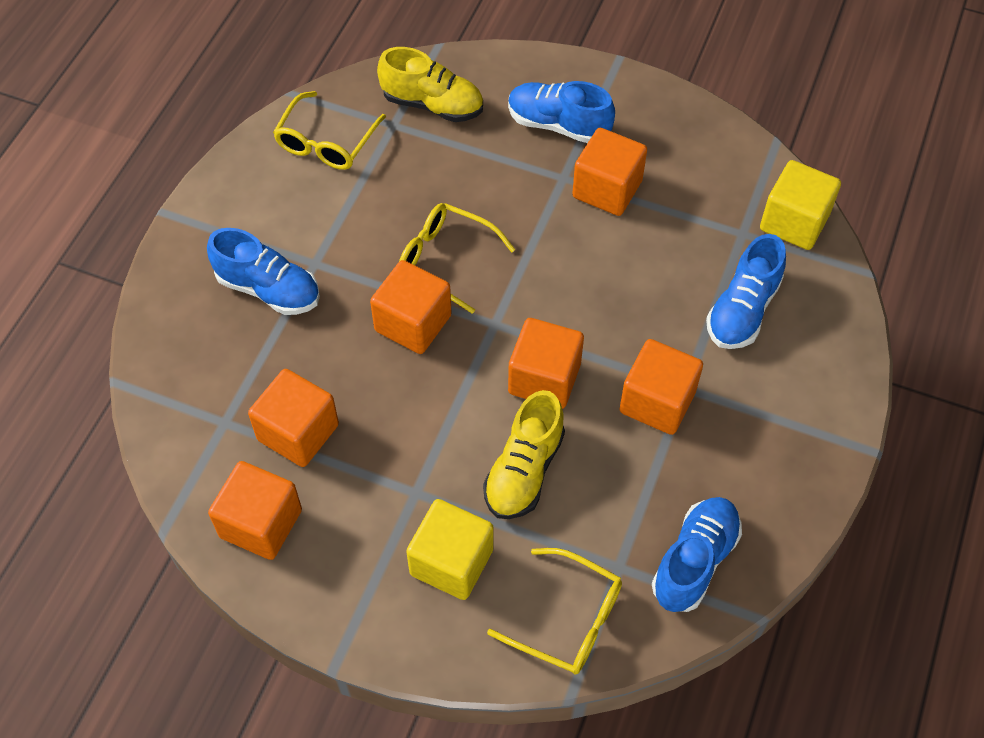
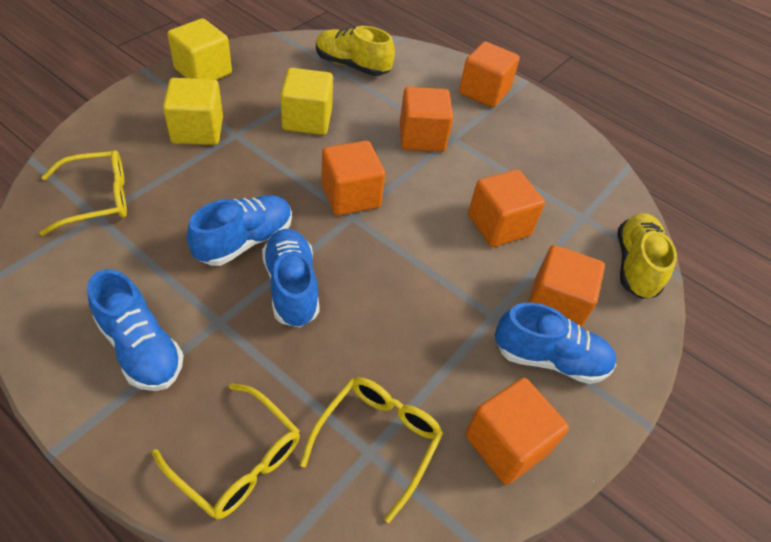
yellow cube: 2 -> 3

